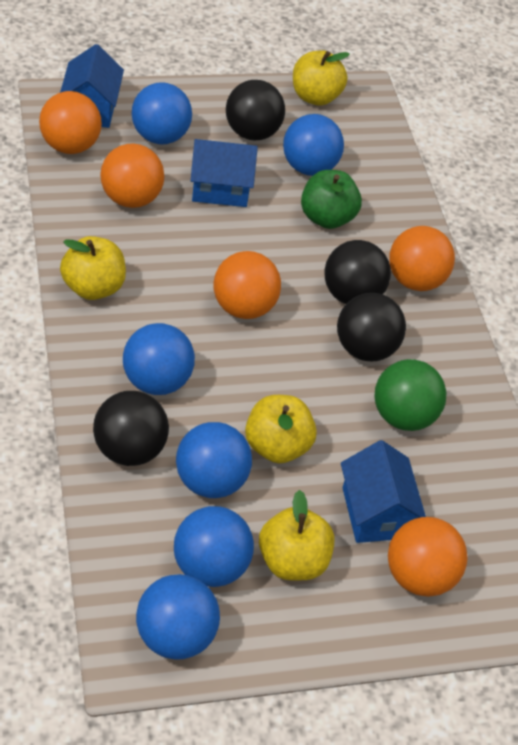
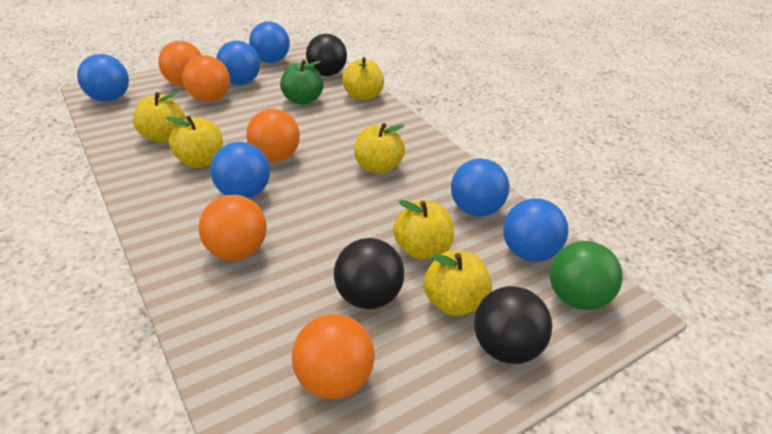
black ball: 4 -> 3
blue house: 3 -> 0
yellow apple: 4 -> 6

